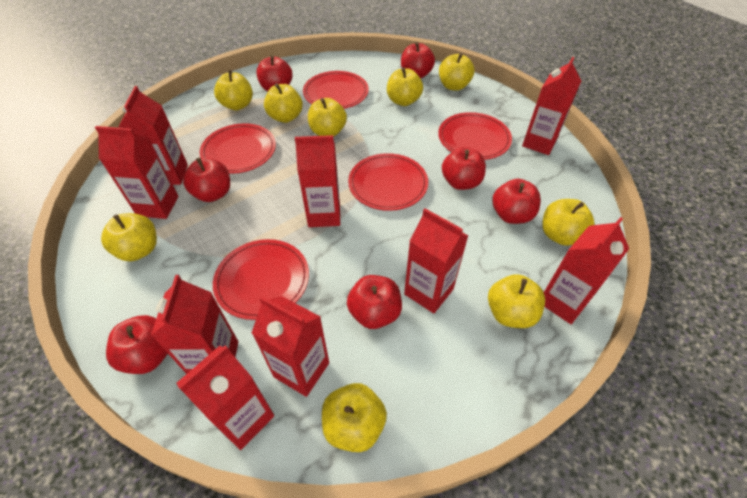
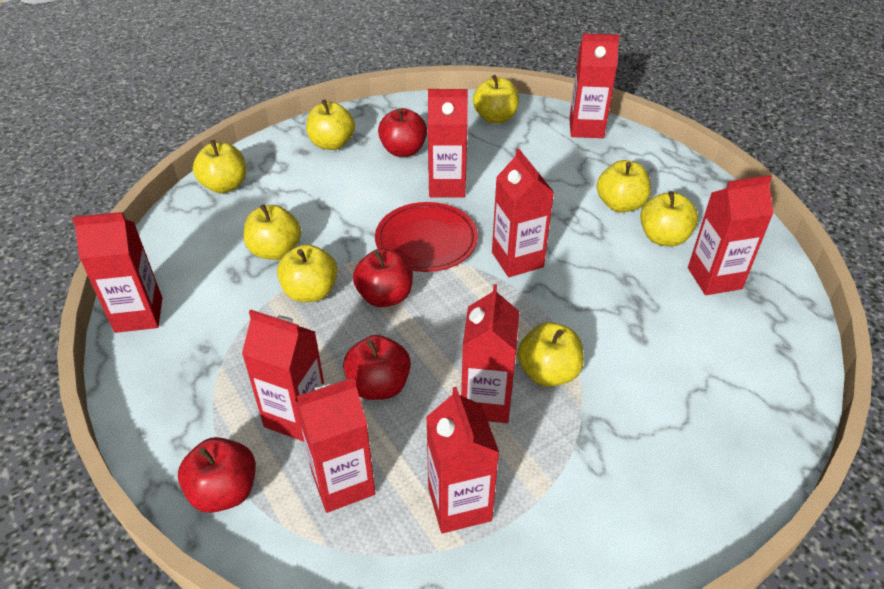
red apple: 7 -> 4
red plate: 5 -> 1
yellow apple: 9 -> 8

